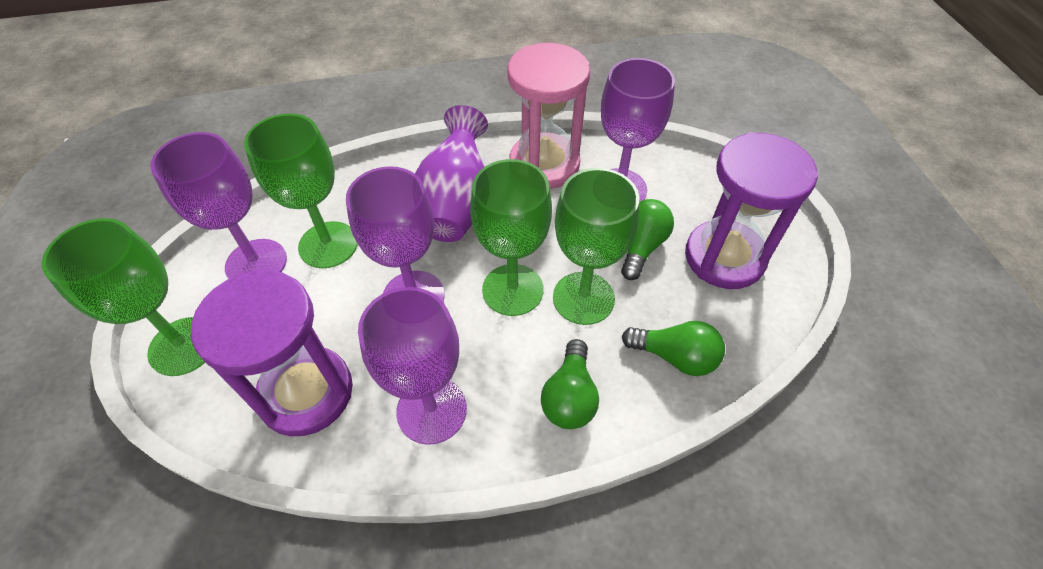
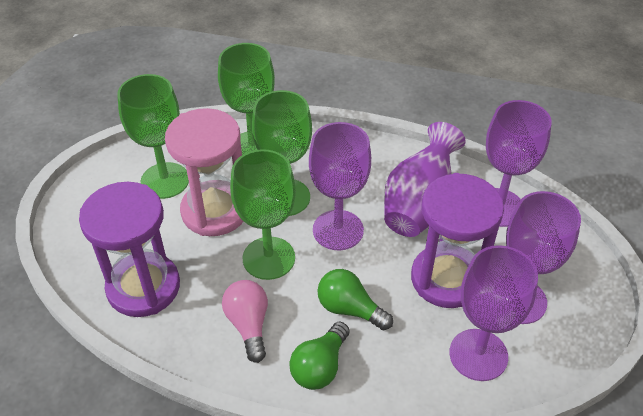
green light bulb: 3 -> 2
pink light bulb: 0 -> 1

